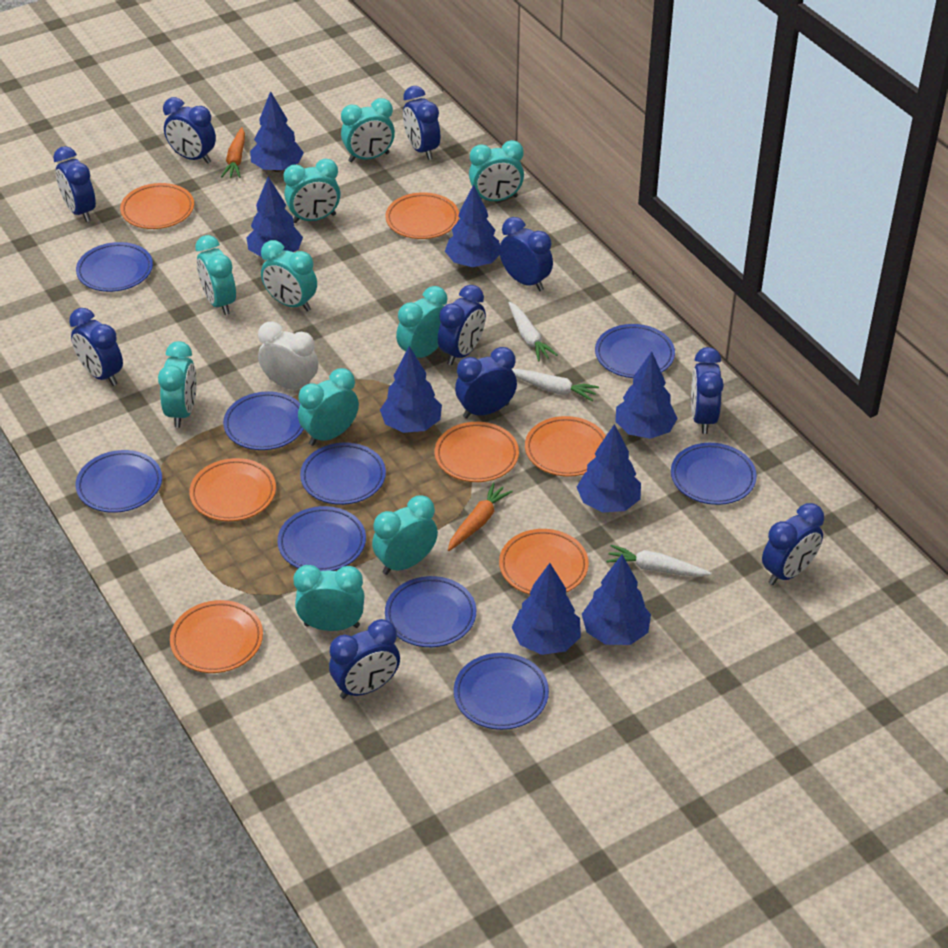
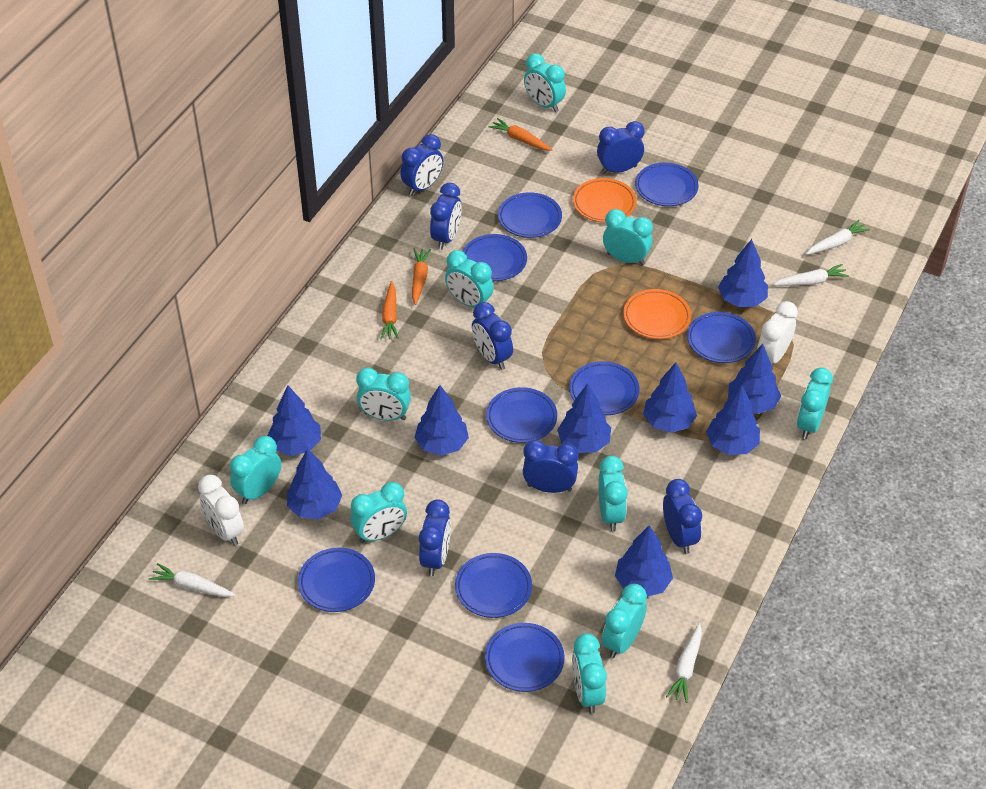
blue clock: 10 -> 7
blue tree: 8 -> 9
orange carrot: 2 -> 3
orange plate: 7 -> 2
white carrot: 3 -> 4
white clock: 1 -> 2

